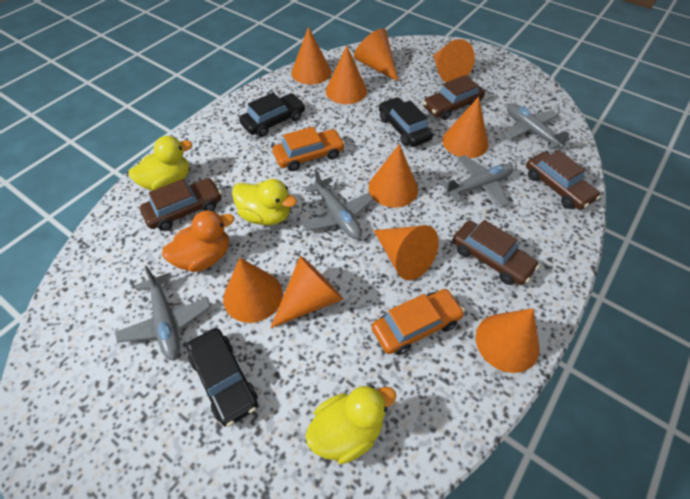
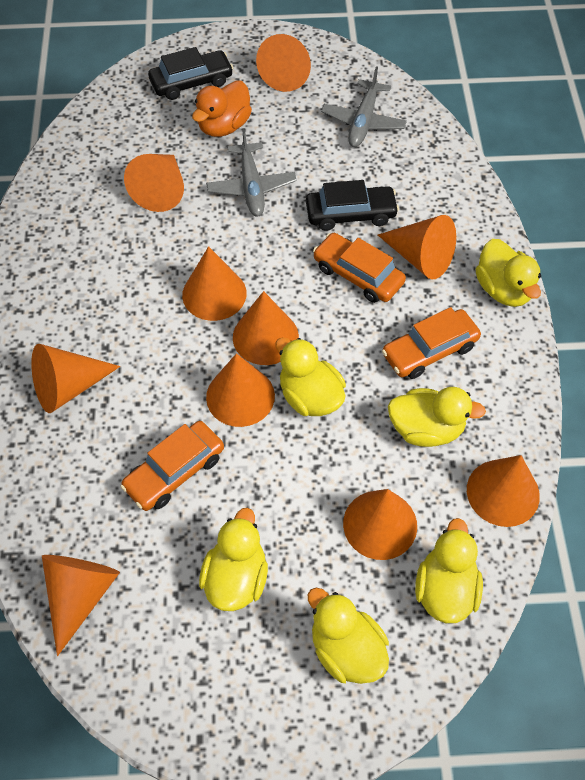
black car: 3 -> 2
brown car: 4 -> 0
grey plane: 4 -> 2
orange car: 2 -> 3
yellow duck: 3 -> 6

